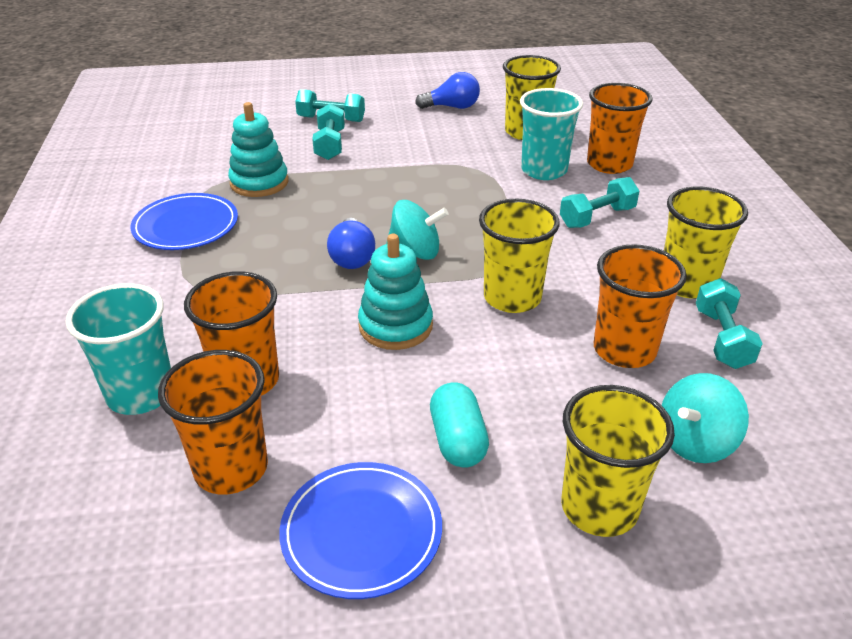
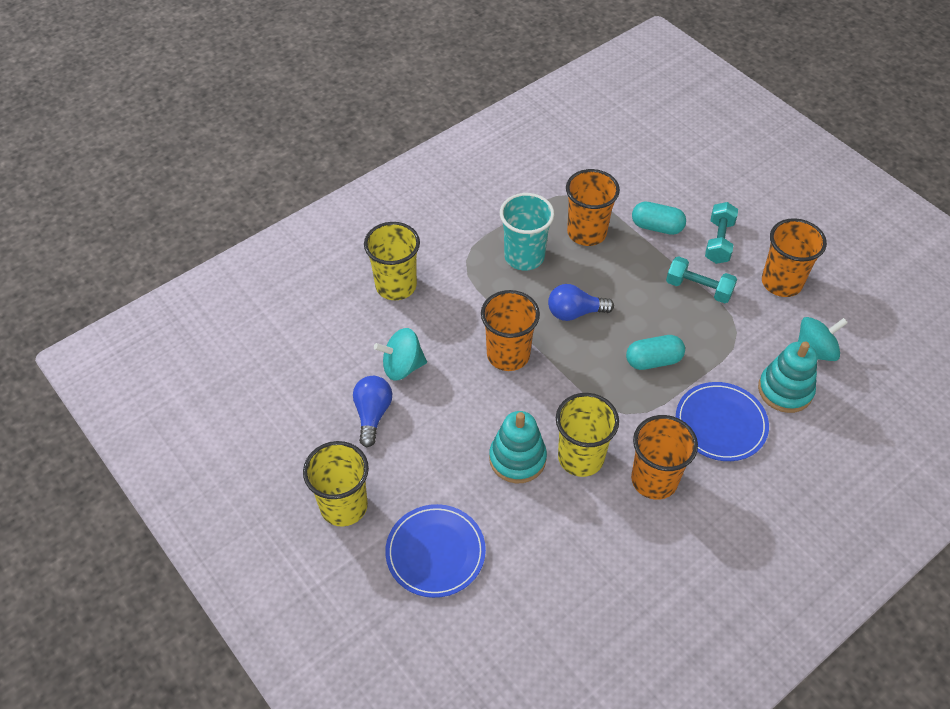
turquoise capsule: 1 -> 2
turquoise cup: 2 -> 1
turquoise dumbbell: 4 -> 2
yellow cup: 4 -> 3

